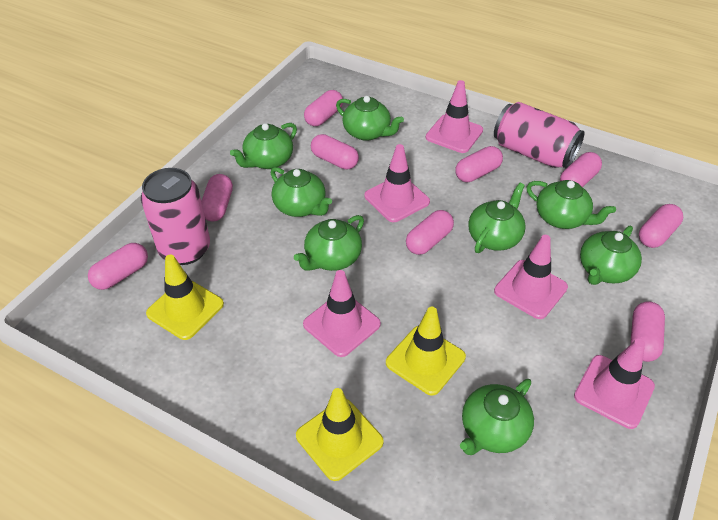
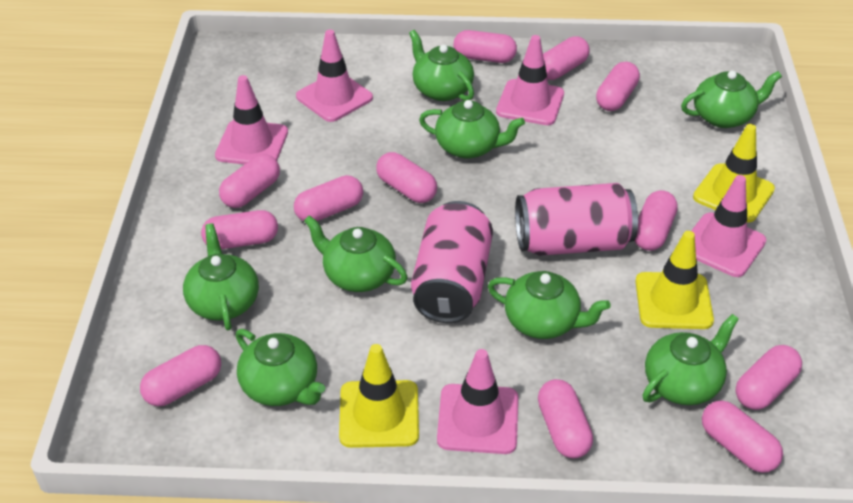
pink capsule: 9 -> 12

